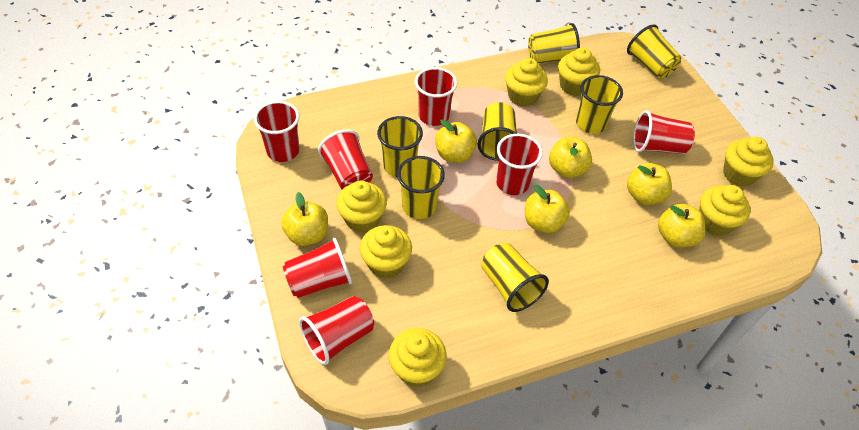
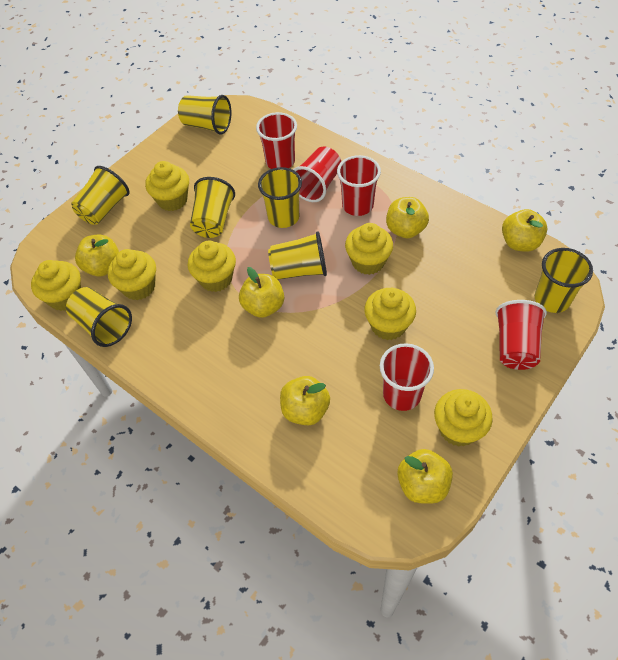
red cup: 7 -> 5

